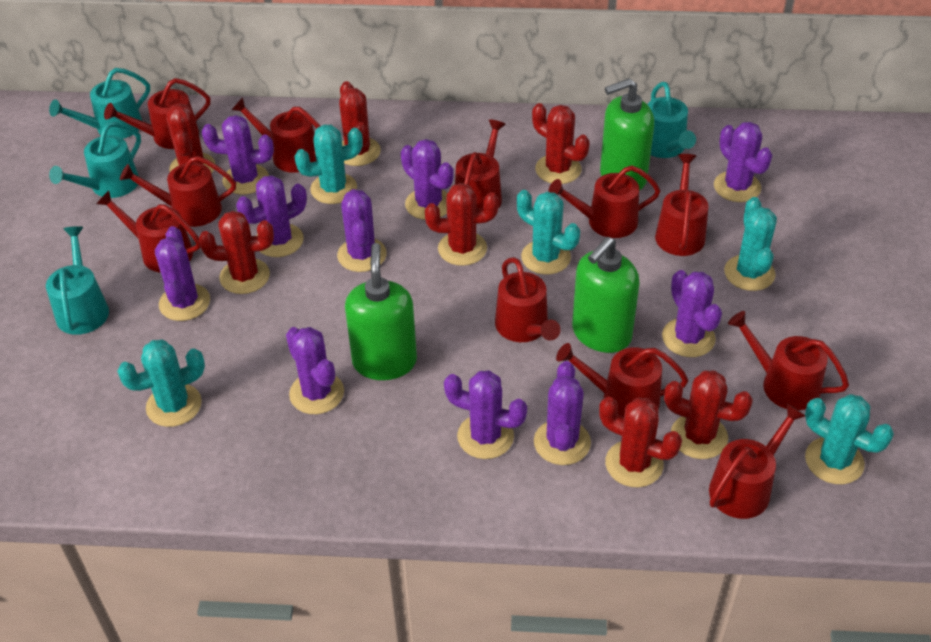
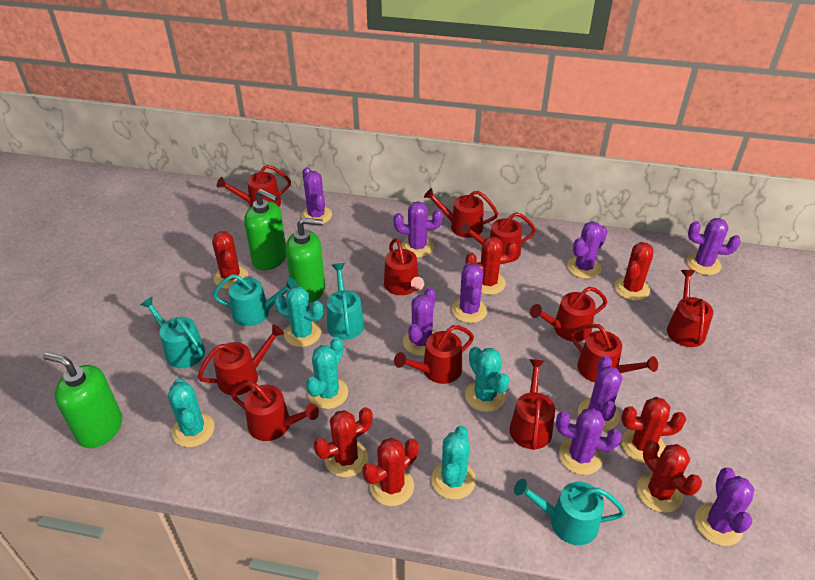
purple cactus: 10 -> 9

